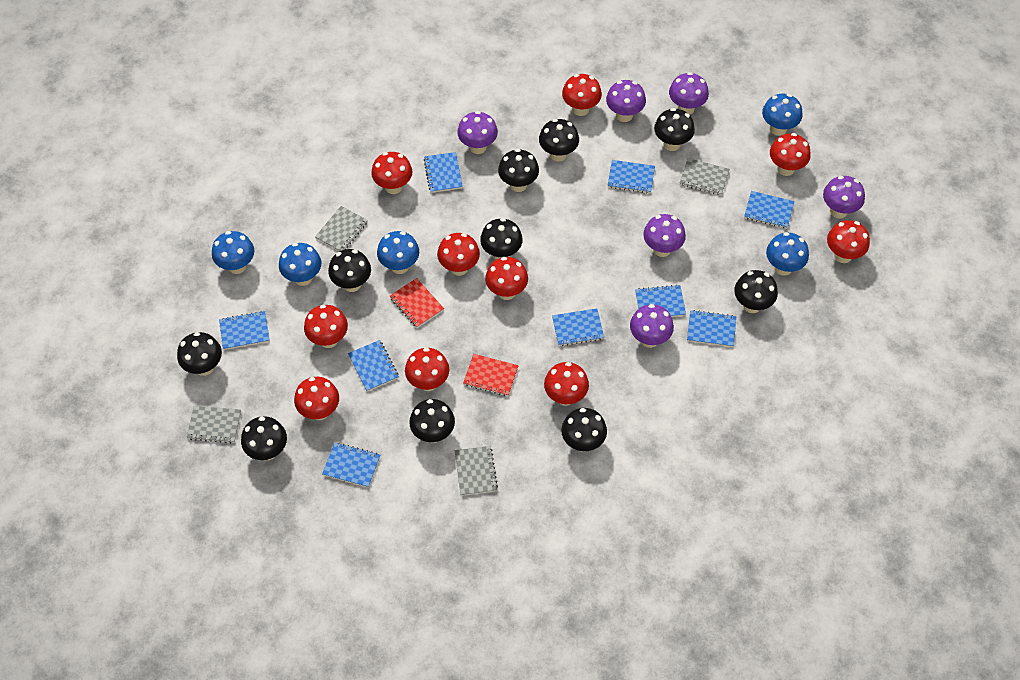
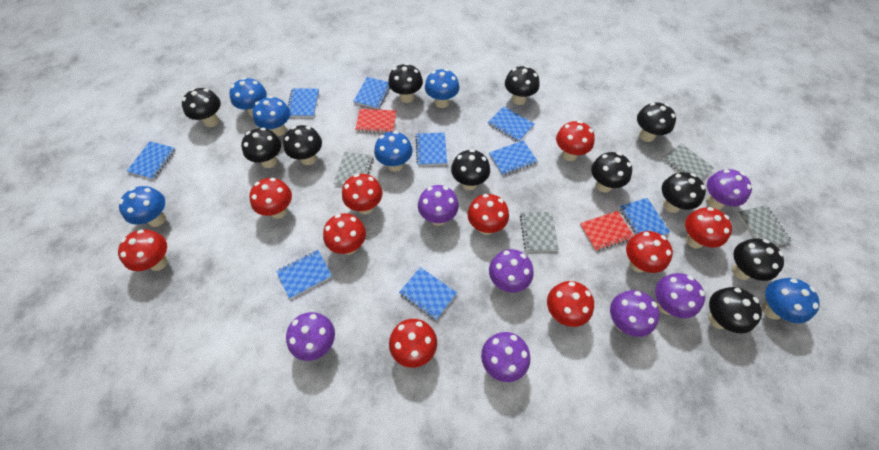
black mushroom: 10 -> 11
blue mushroom: 5 -> 6
purple mushroom: 6 -> 7

